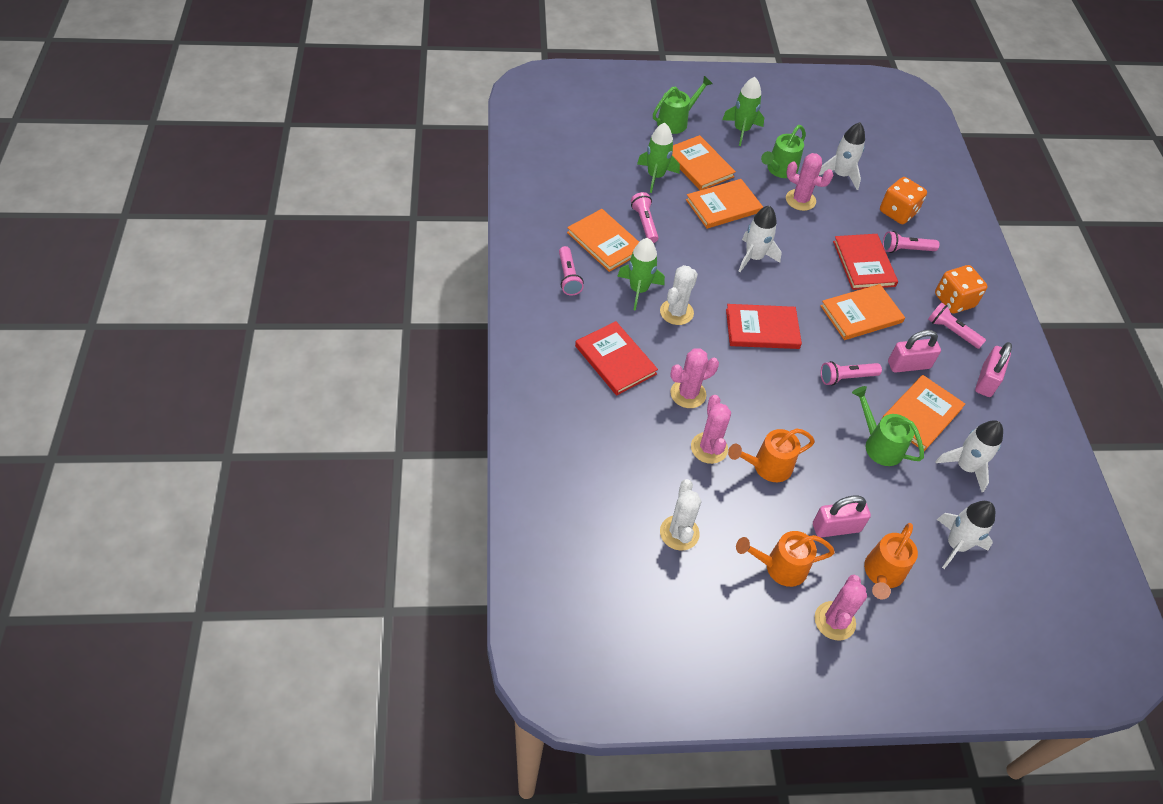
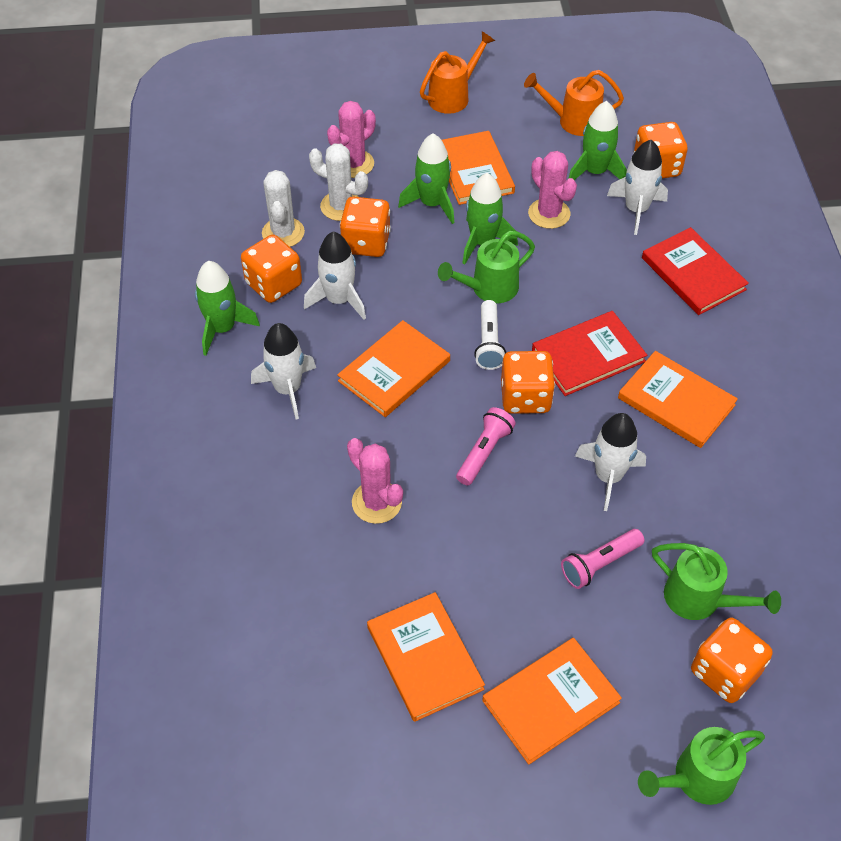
green rocket: 3 -> 4
orange dice: 2 -> 5
orange watering can: 3 -> 2
pink cactus: 4 -> 3
pink flashlight: 5 -> 2
pink padlock: 3 -> 0
red book: 3 -> 2
white flashlight: 0 -> 1

